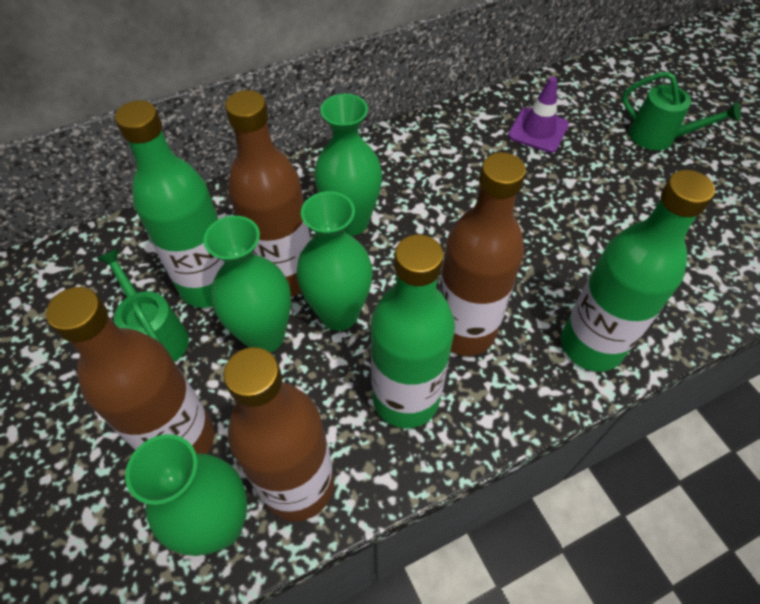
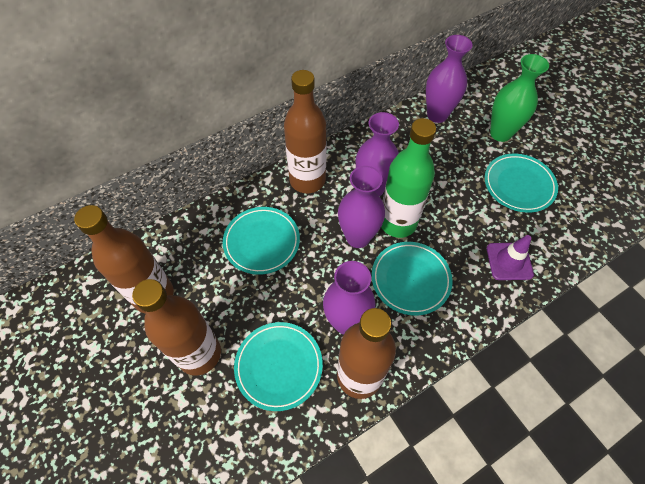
green bottle: 3 -> 1
green vase: 4 -> 1
green watering can: 2 -> 0
purple vase: 0 -> 4
turquoise plate: 0 -> 4

